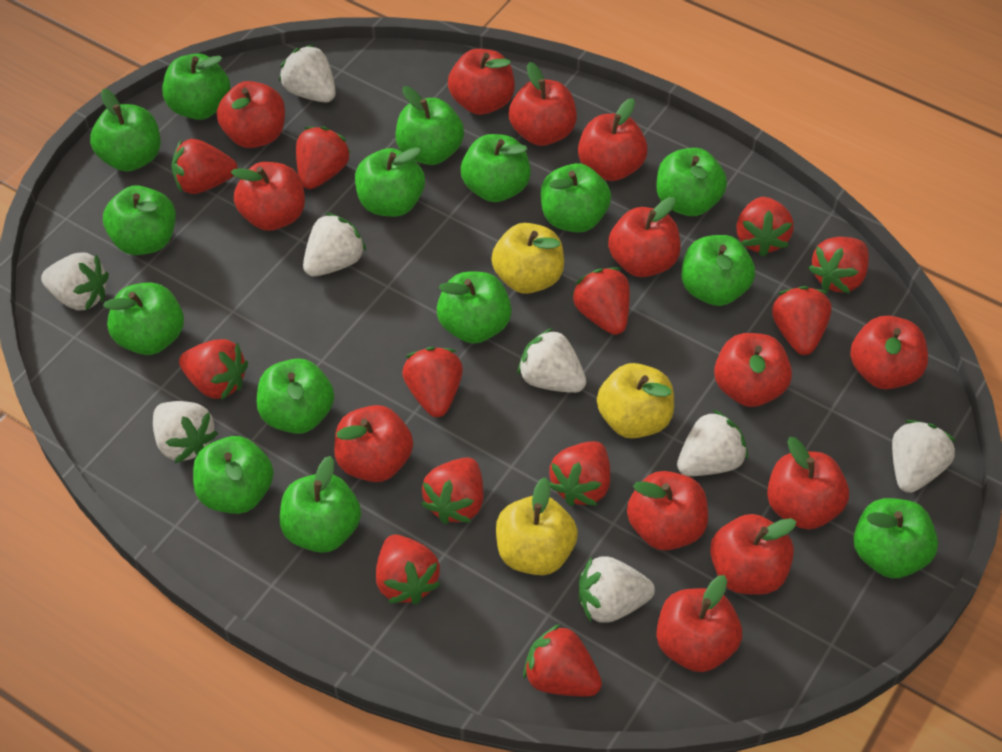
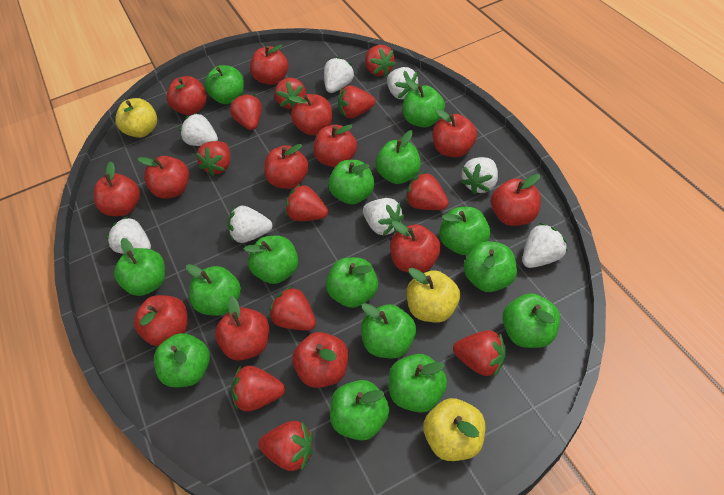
red strawberry: 12 -> 11

